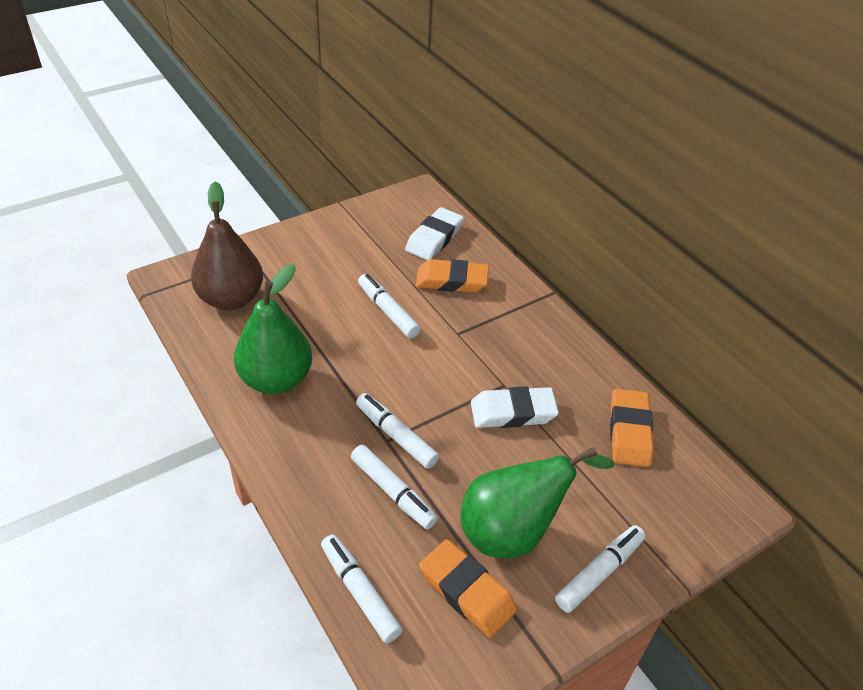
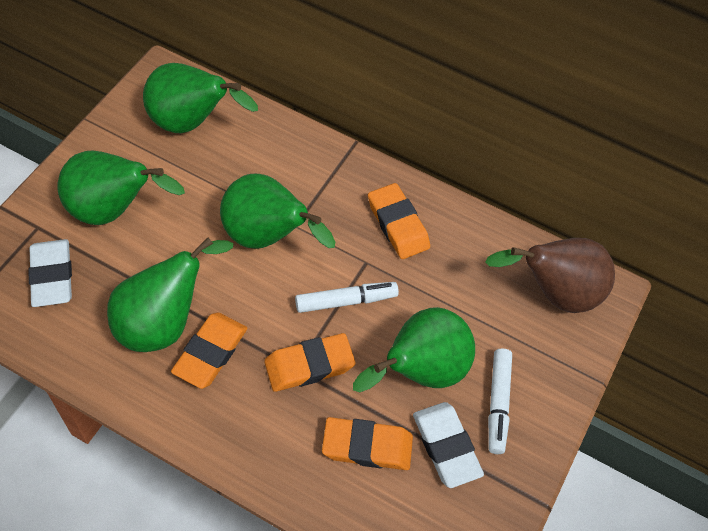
green pear: 2 -> 5
orange eraser: 3 -> 4
white marker: 5 -> 2

